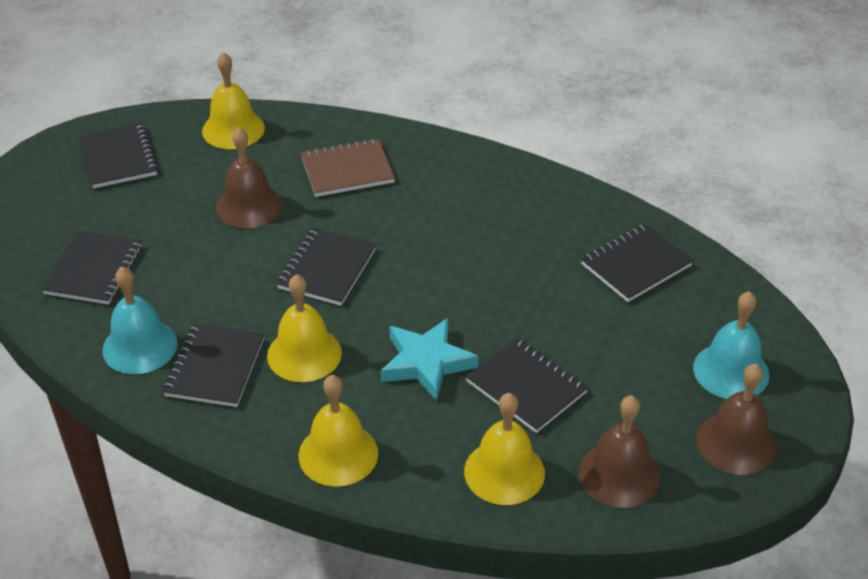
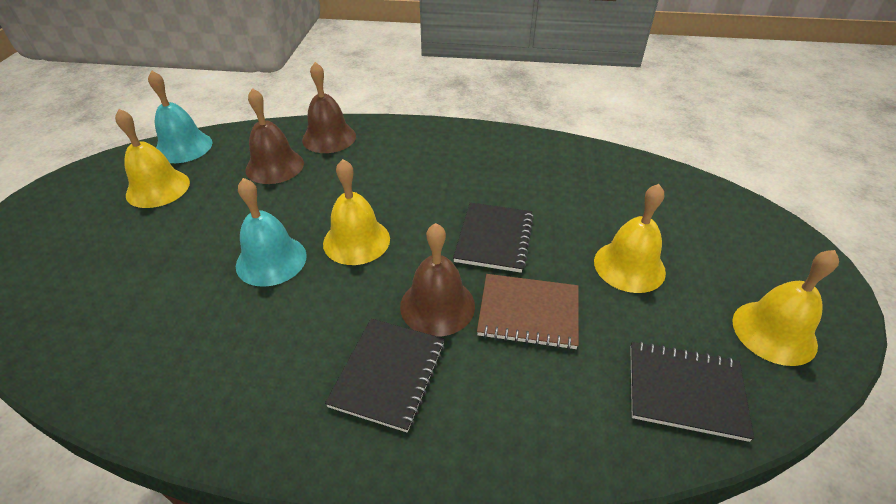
black notebook: 6 -> 3
turquoise star: 1 -> 0

